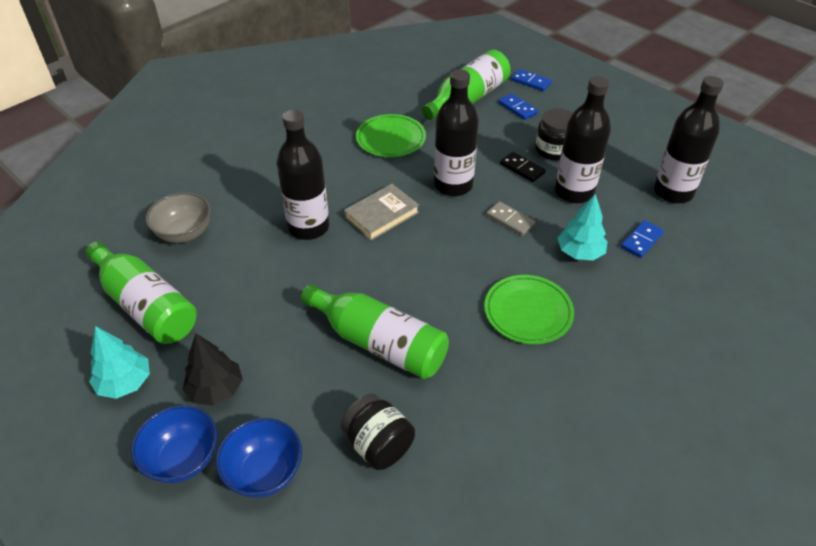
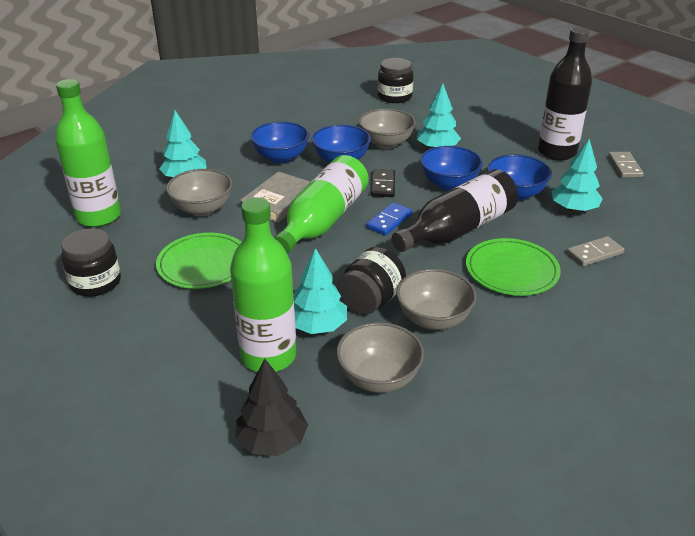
black bottle: 4 -> 2
black jar: 2 -> 3
blue bowl: 2 -> 4
blue domino: 3 -> 1
grey bowl: 1 -> 4
grey domino: 1 -> 2
turquoise tree: 2 -> 4

